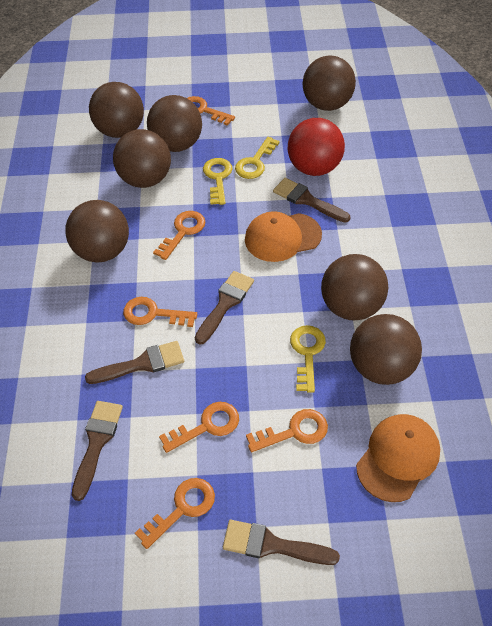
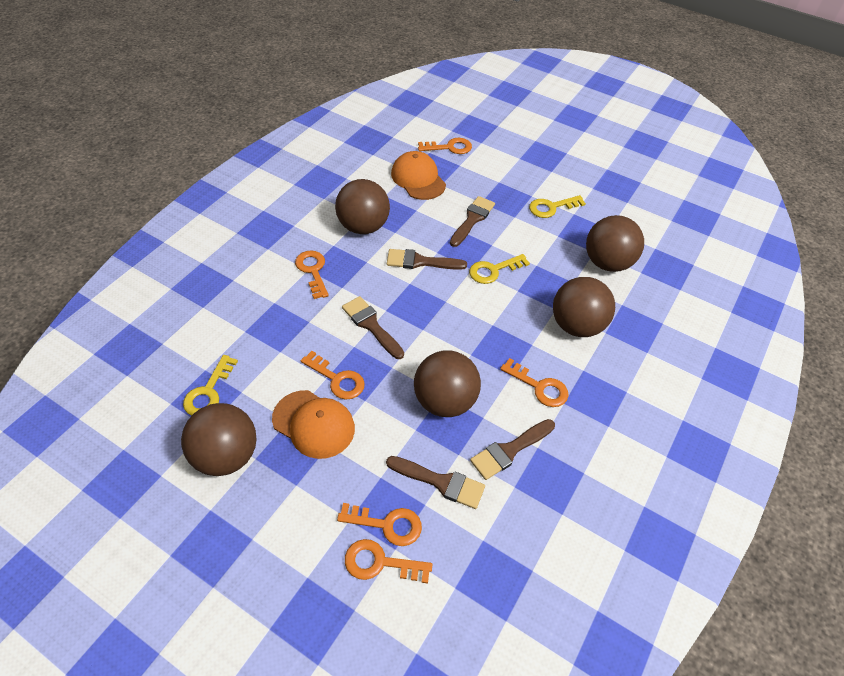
brown ball: 7 -> 5
red ball: 1 -> 0

